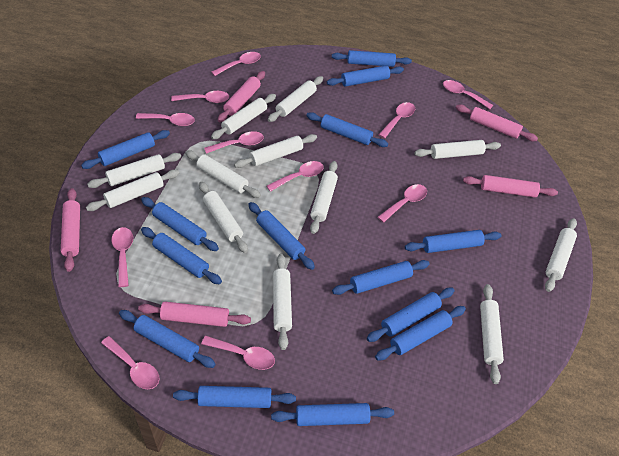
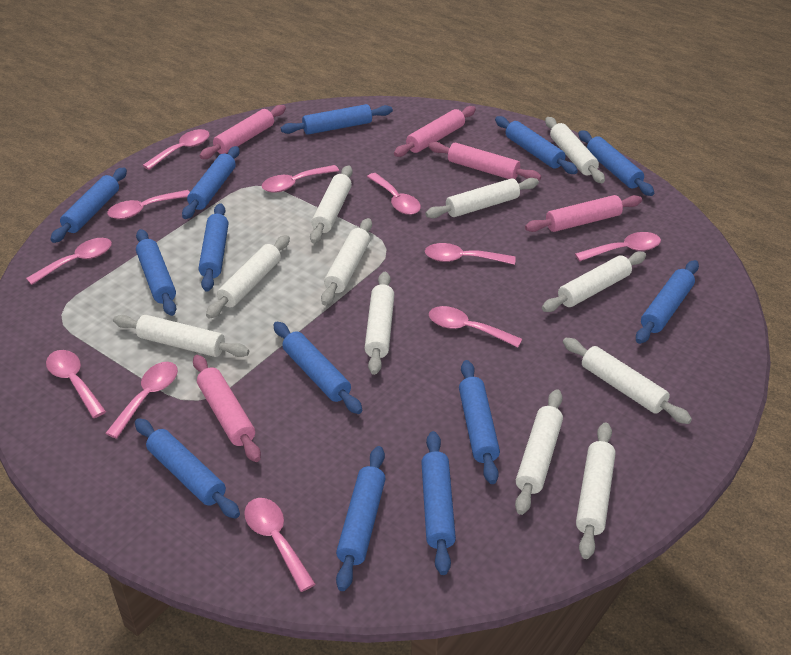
blue rolling pin: 14 -> 13
white rolling pin: 12 -> 11

